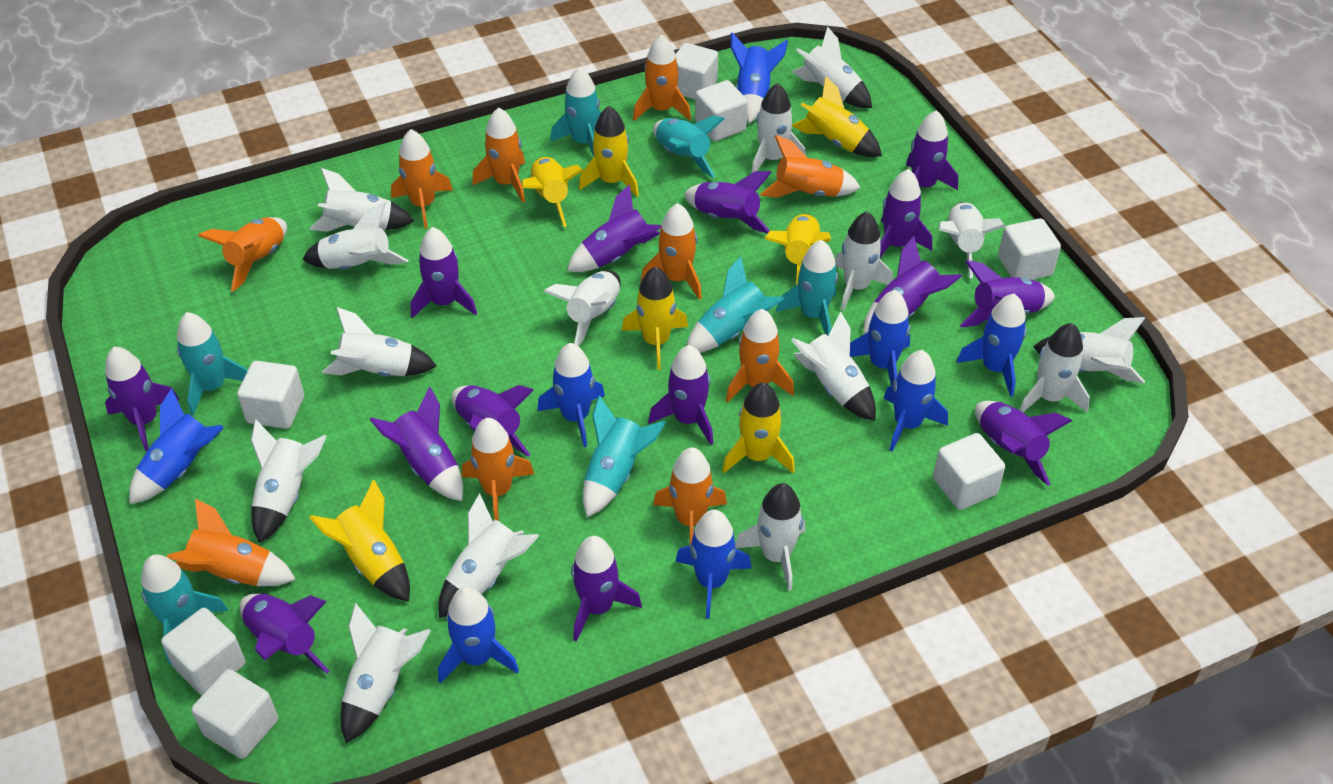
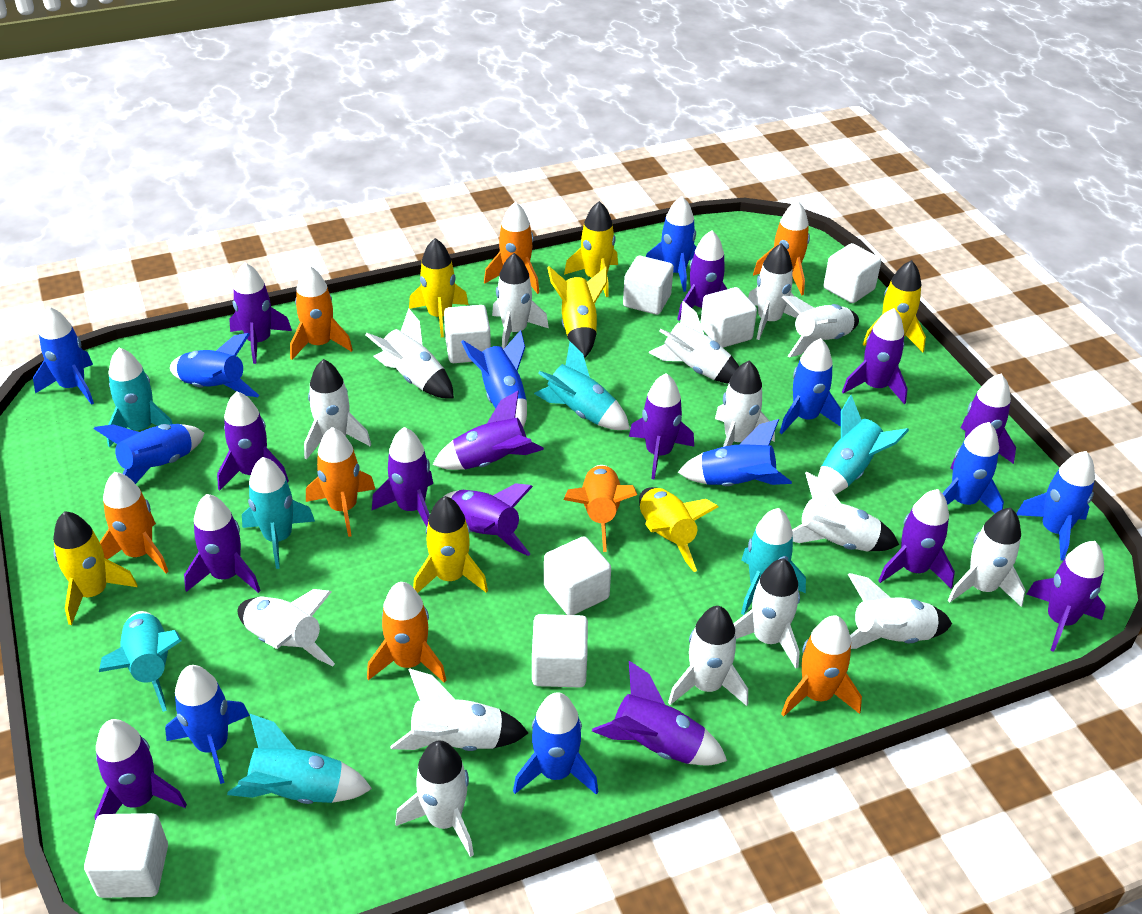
blue rocket: 8 -> 11
orange rocket: 10 -> 8

